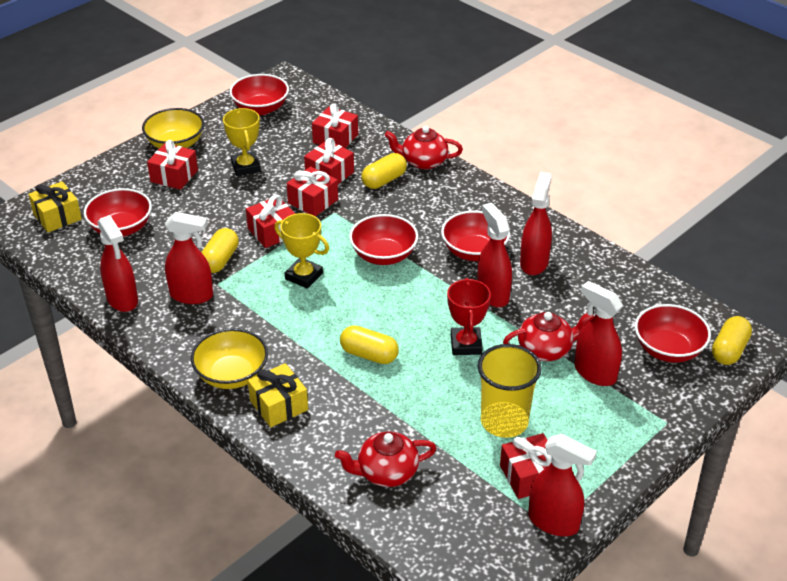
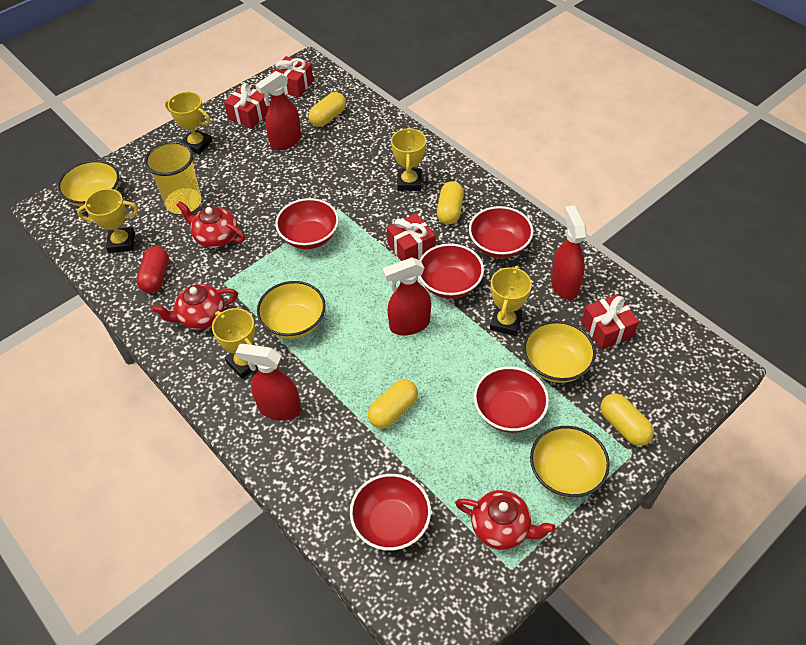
red capsule: 0 -> 1
red gift: 6 -> 4
red spray bottle: 6 -> 4
red trophy: 1 -> 0
yellow bowl: 2 -> 4
yellow gift: 2 -> 0
yellow trophy: 2 -> 5

